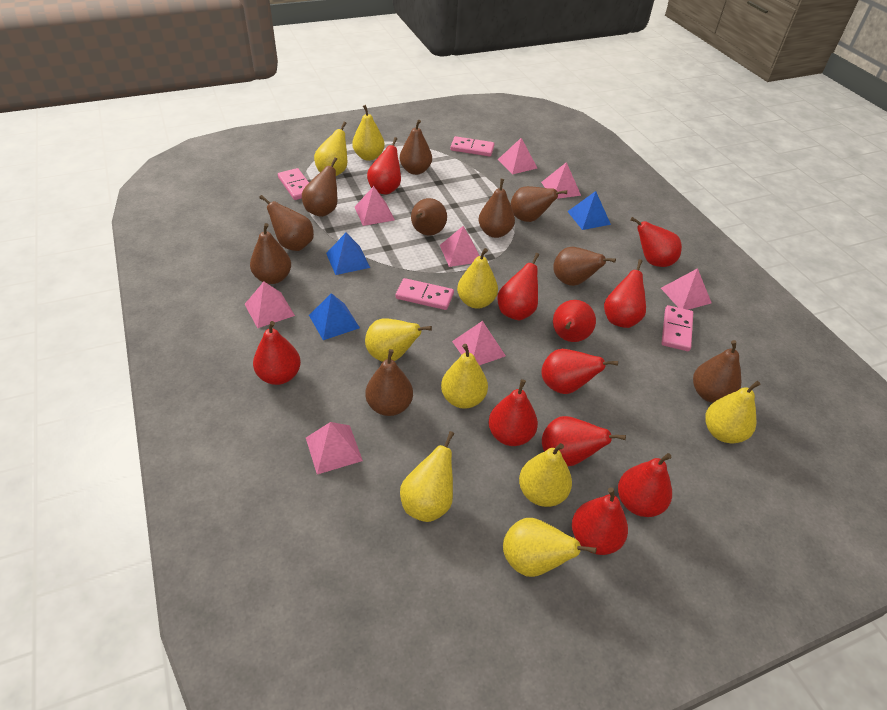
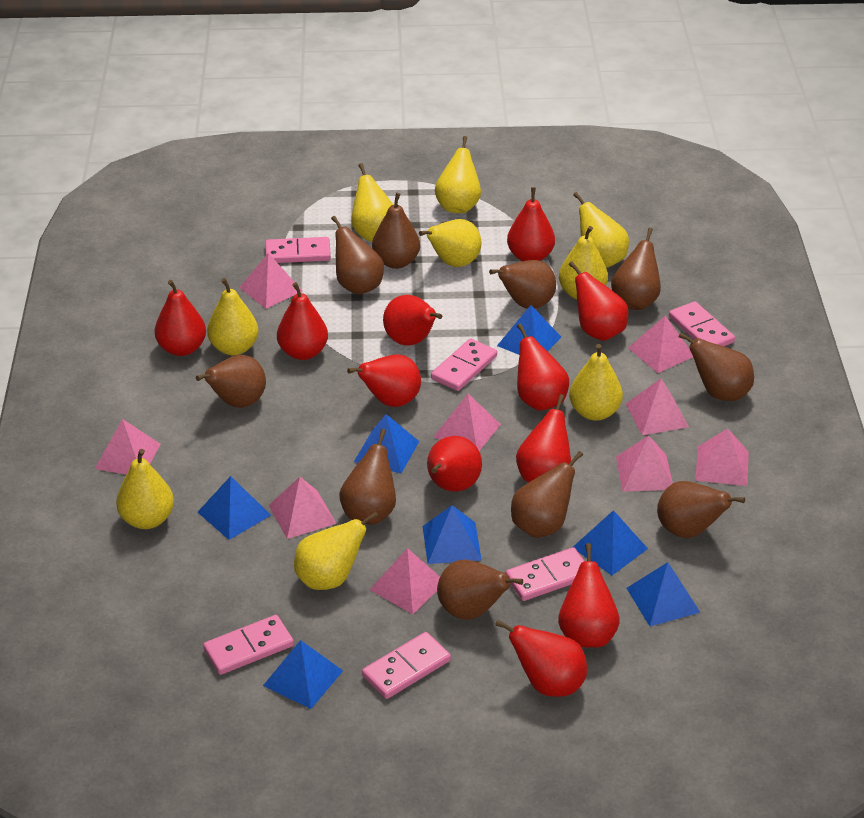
blue pyramid: 3 -> 7
pink domino: 4 -> 6
pink pyramid: 8 -> 9

